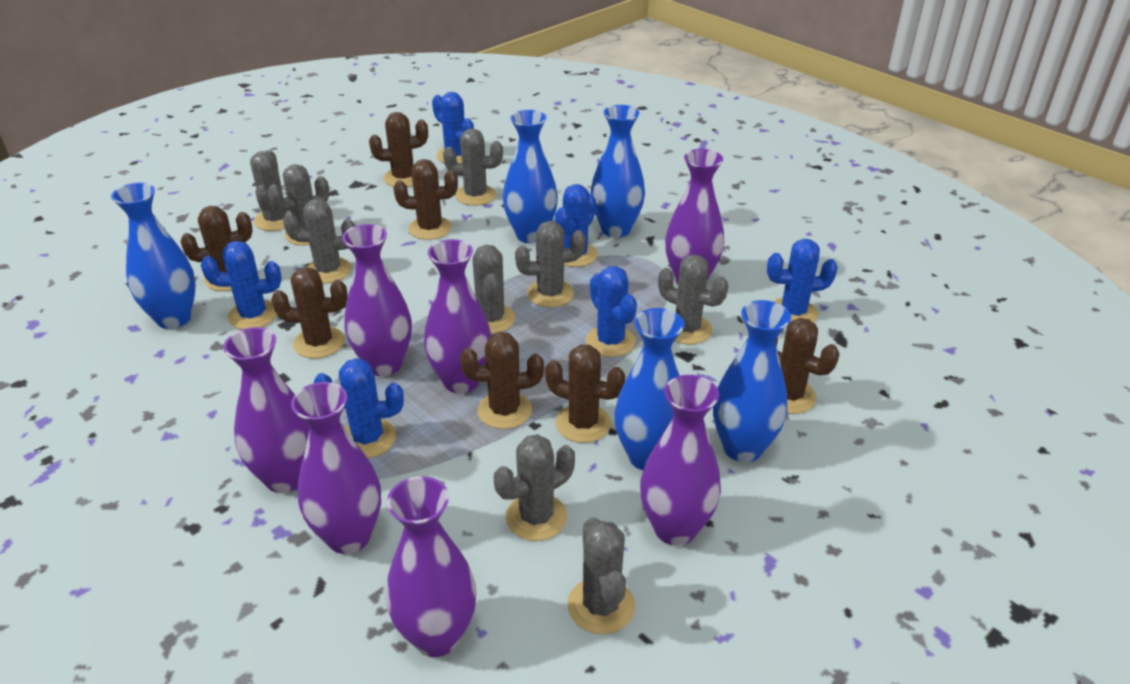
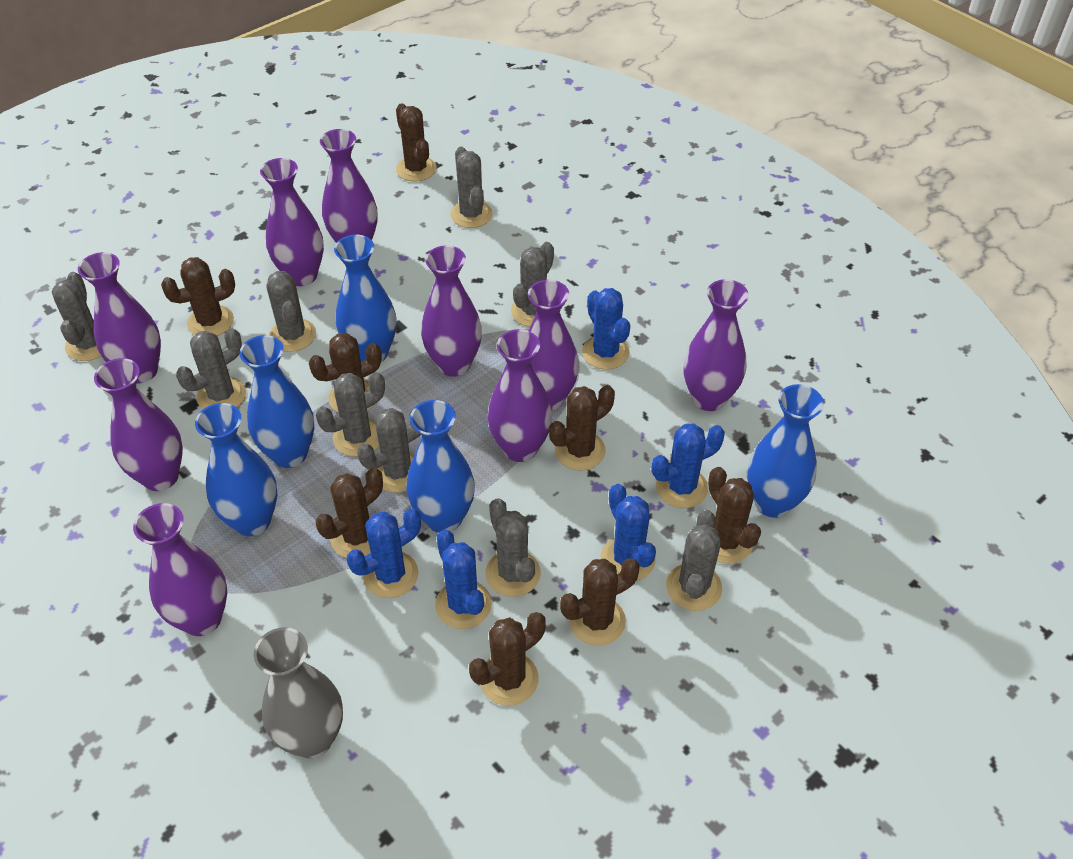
blue cactus: 6 -> 5
brown cactus: 7 -> 8
grey vase: 0 -> 1
purple vase: 7 -> 9

